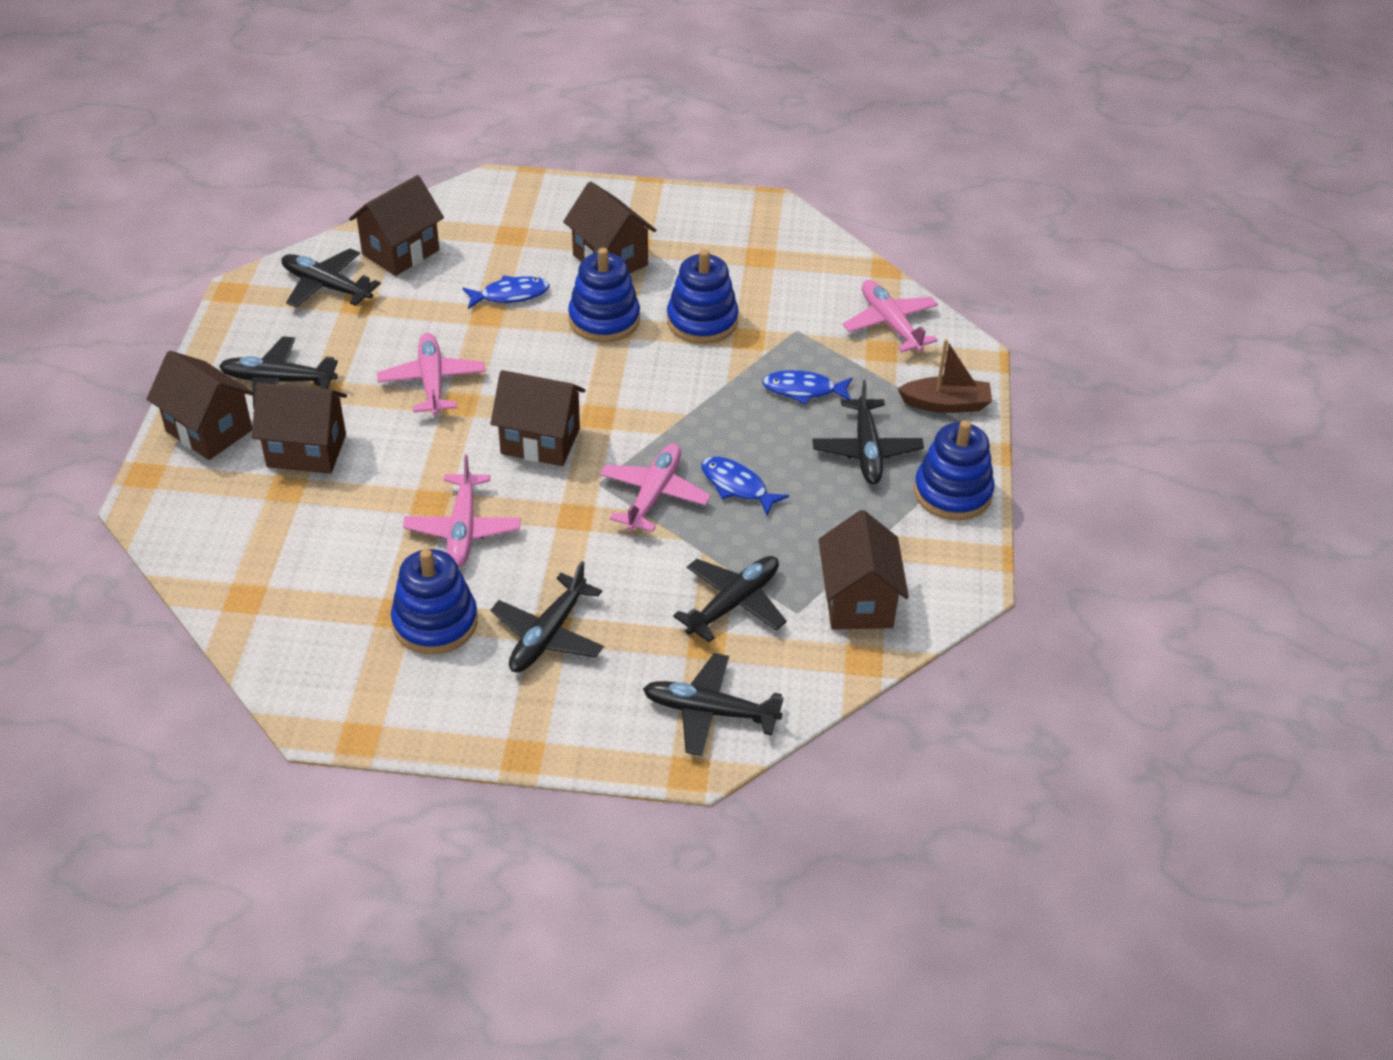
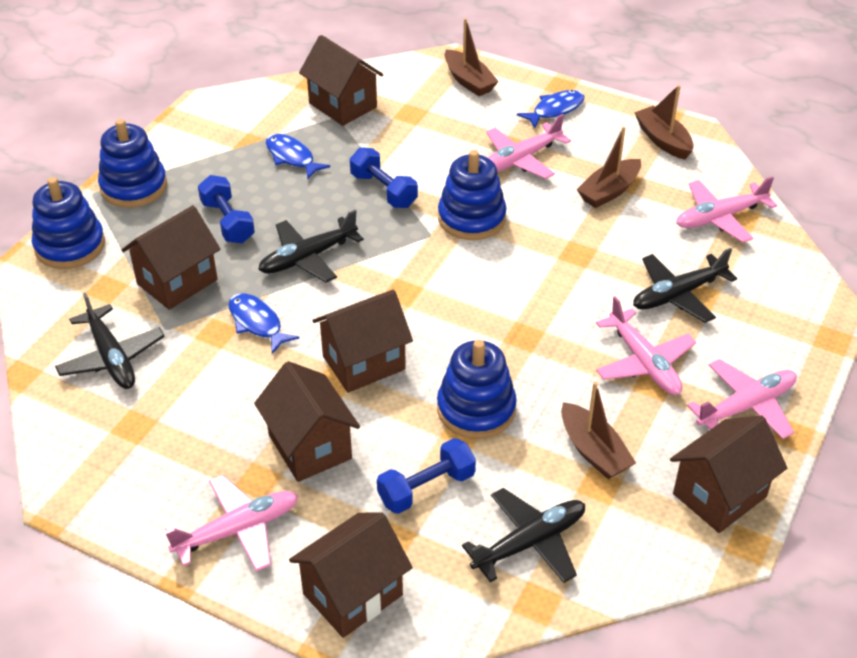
black plane: 6 -> 4
blue dumbbell: 0 -> 3
brown boat: 1 -> 4
pink plane: 4 -> 5

